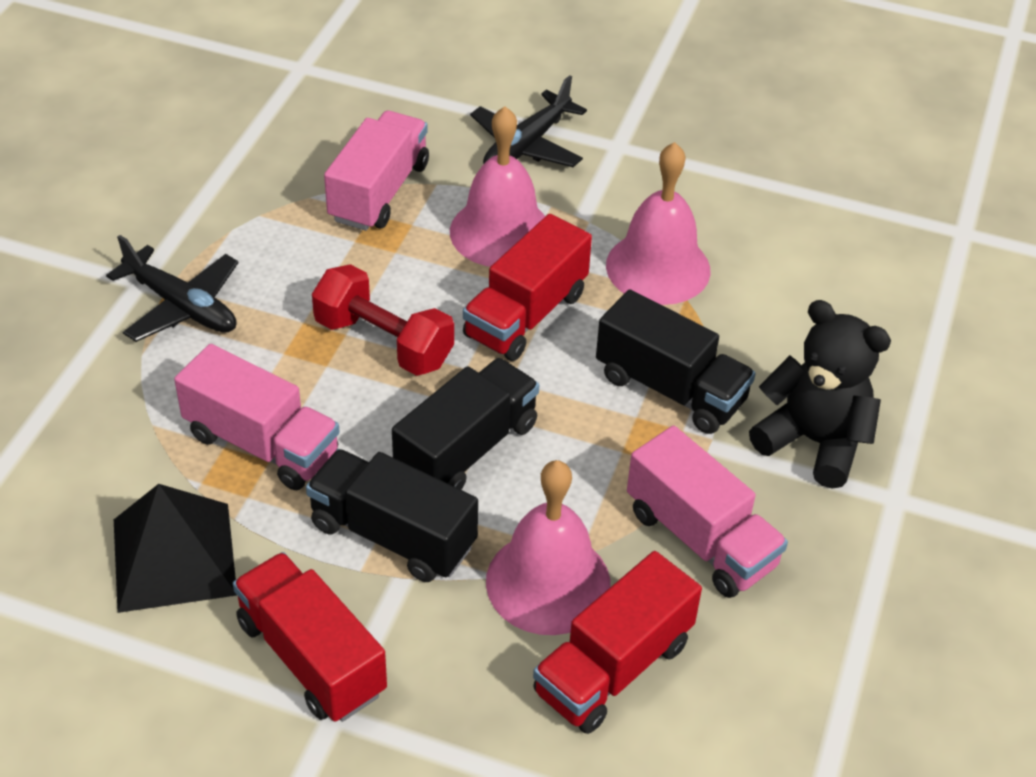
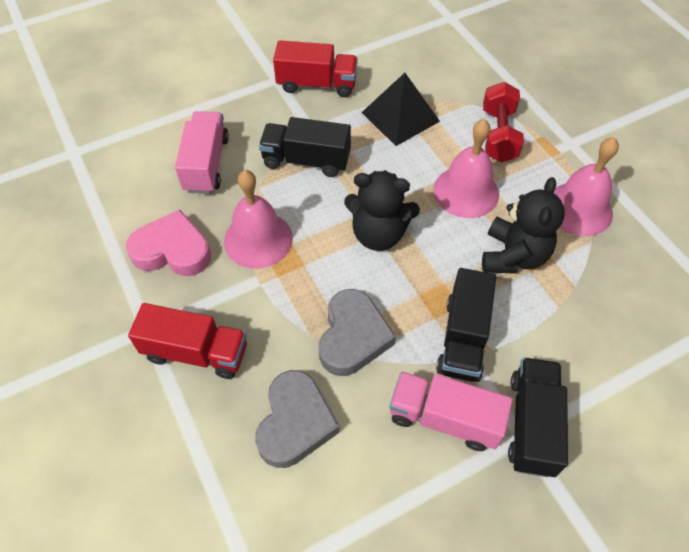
black plane: 2 -> 0
black teddy bear: 1 -> 2
grey heart: 0 -> 2
pink heart: 0 -> 1
pink truck: 3 -> 2
red truck: 3 -> 2

